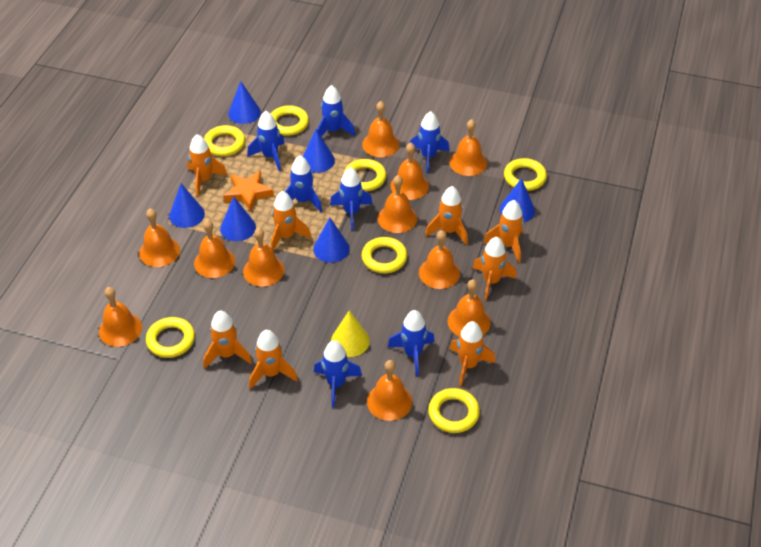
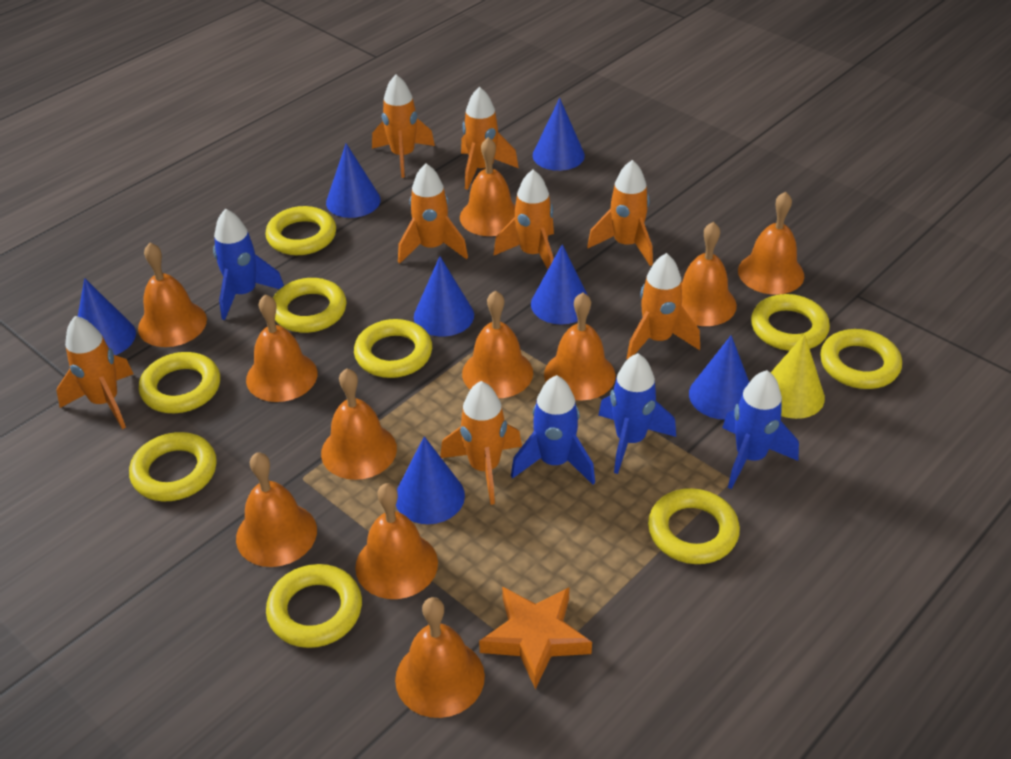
blue cone: 6 -> 7
blue rocket: 7 -> 4
yellow ring: 7 -> 9

